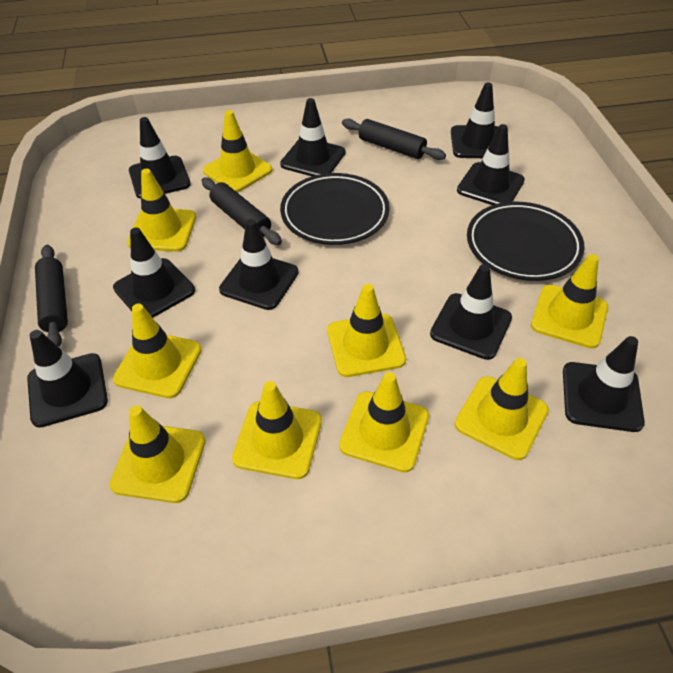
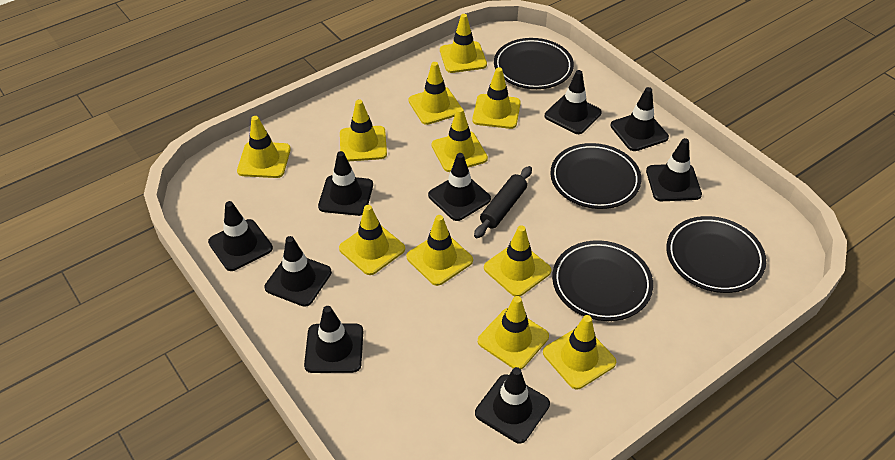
black plate: 2 -> 4
black rolling pin: 3 -> 1
yellow traffic cone: 9 -> 11

